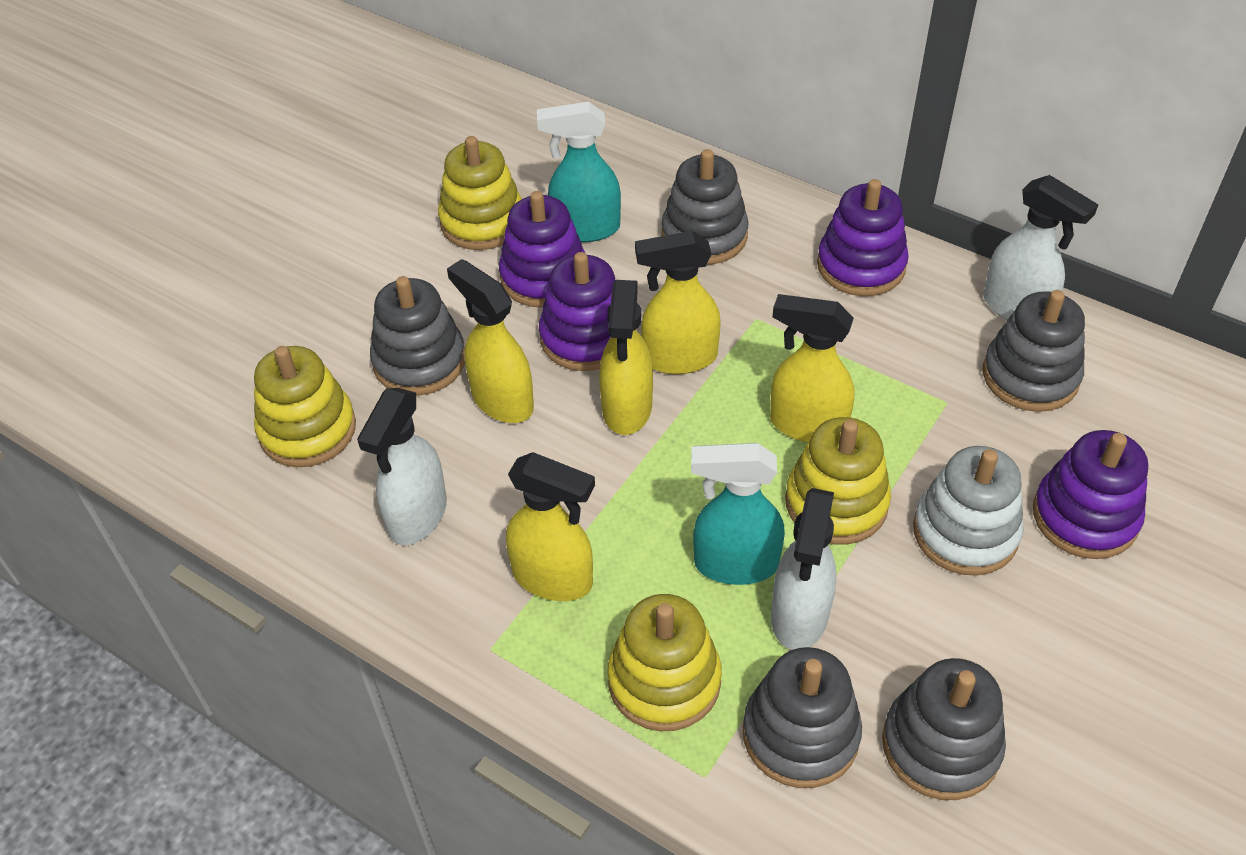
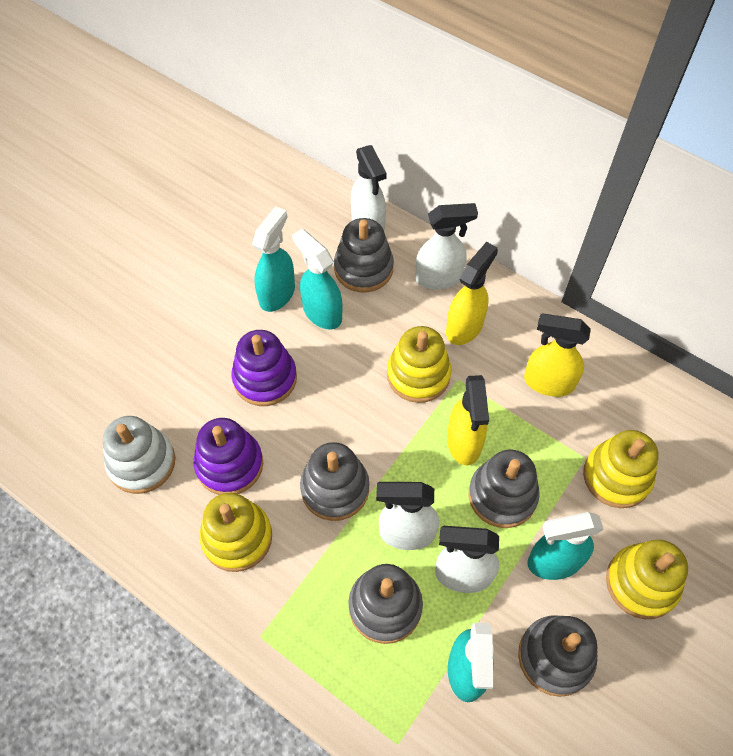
purple stacking toy: 4 -> 2
turquoise spray bottle: 2 -> 4
white spray bottle: 3 -> 4
yellow spray bottle: 5 -> 3

